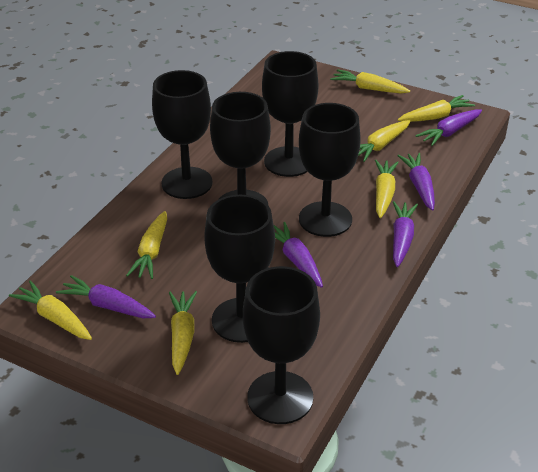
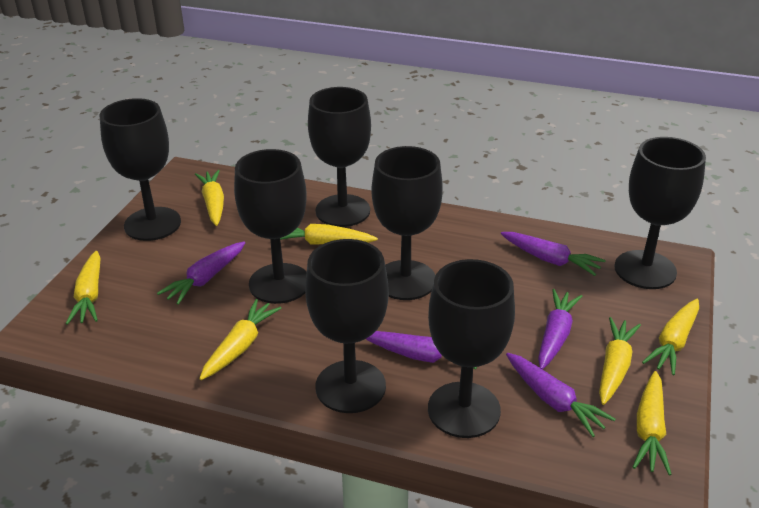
black goblet: 6 -> 7

